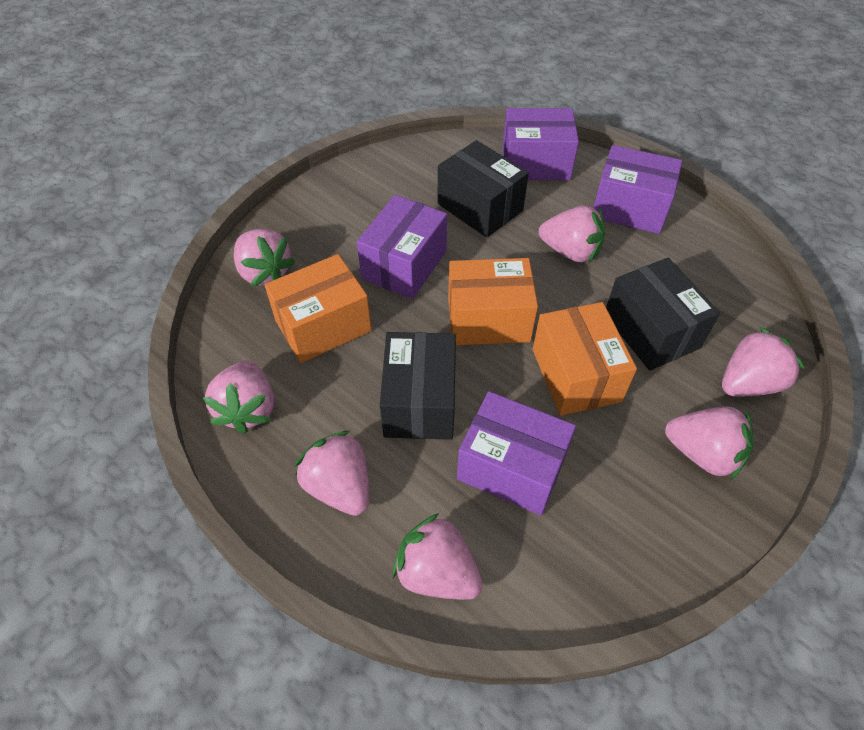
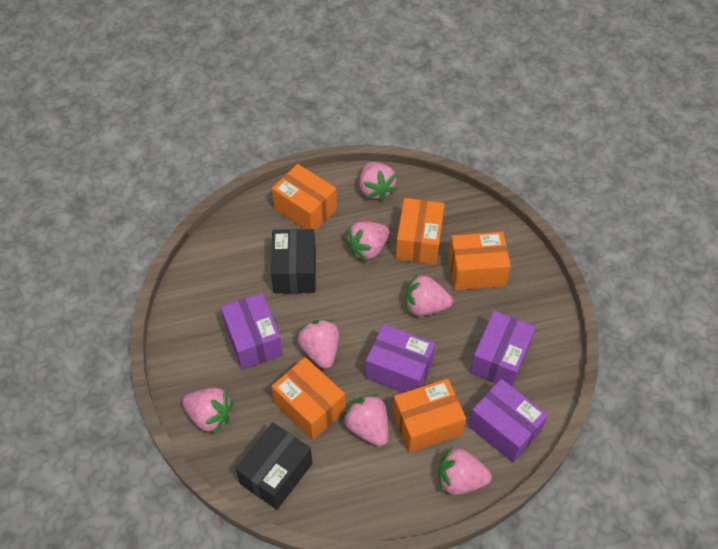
black box: 3 -> 2
orange box: 3 -> 5

